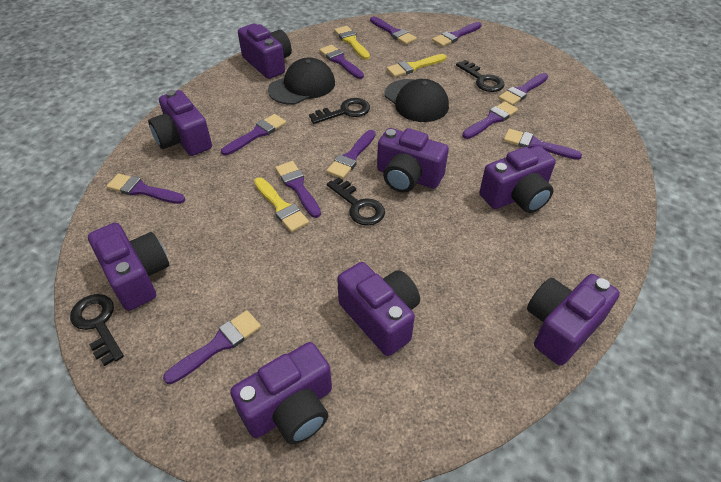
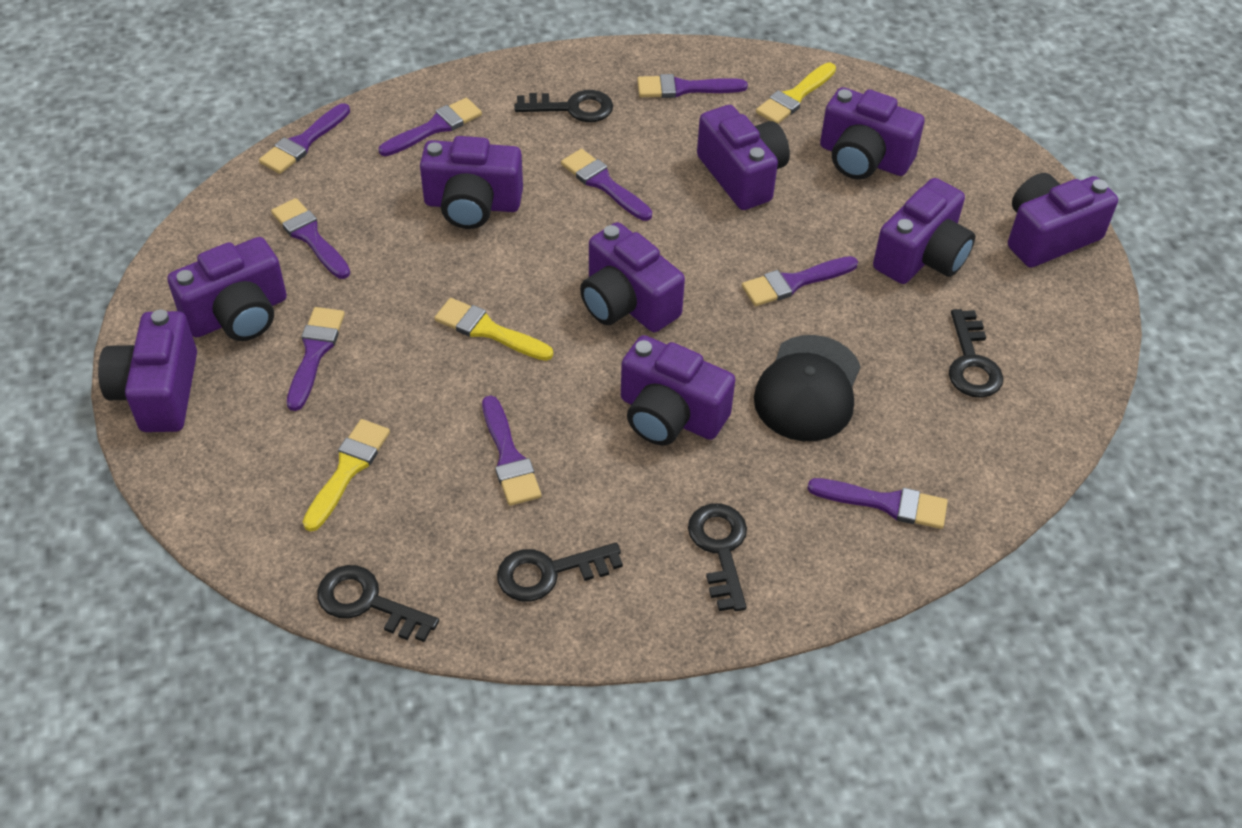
black cap: 2 -> 1
black key: 4 -> 5
purple brush: 11 -> 9
purple camera: 8 -> 9

